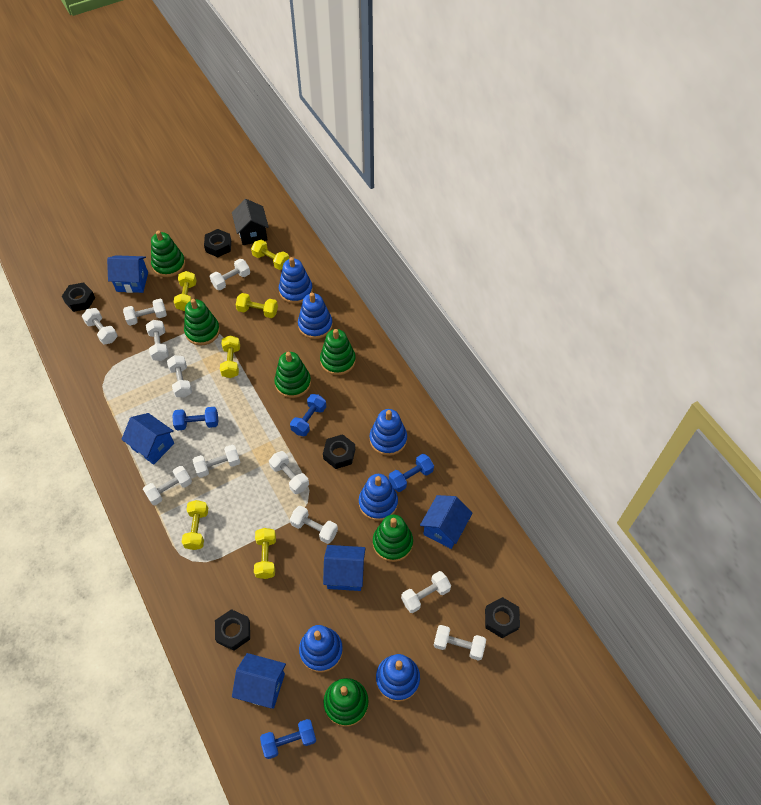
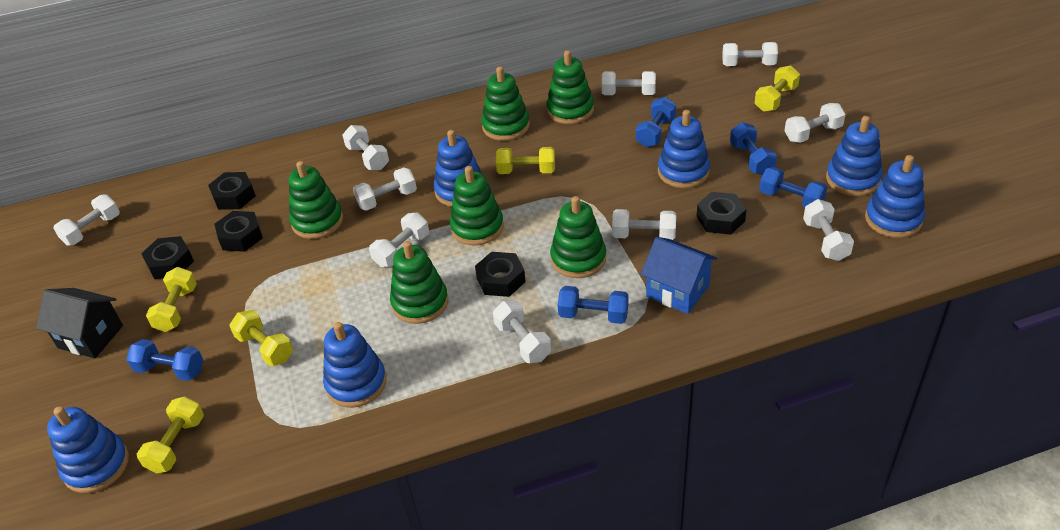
blue dumbbell: 4 -> 5
blue house: 5 -> 1
white dumbbell: 11 -> 10
yellow dumbbell: 6 -> 5

